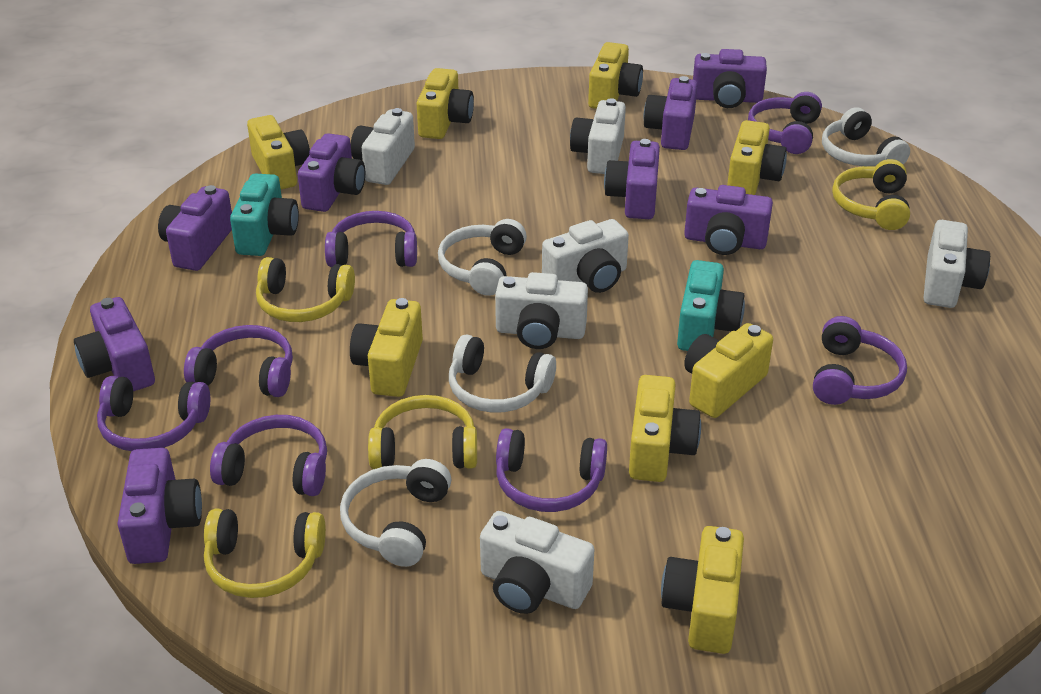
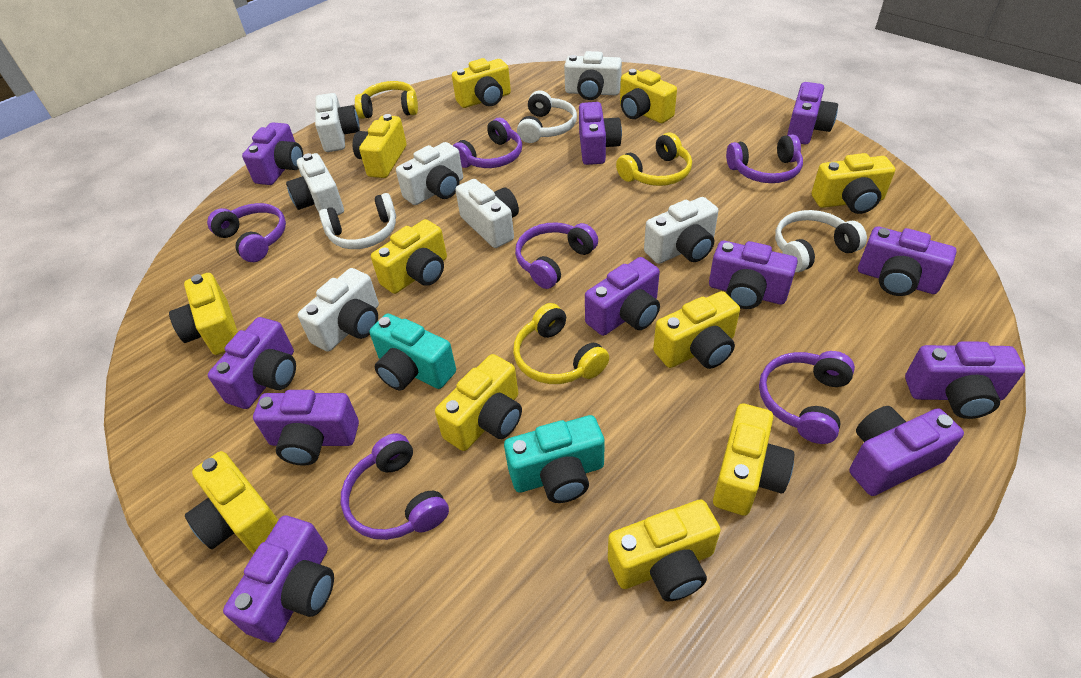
purple camera: 8 -> 11
purple headphones: 7 -> 6
white camera: 6 -> 7
white headphones: 4 -> 3
yellow camera: 8 -> 11
yellow headphones: 4 -> 3

